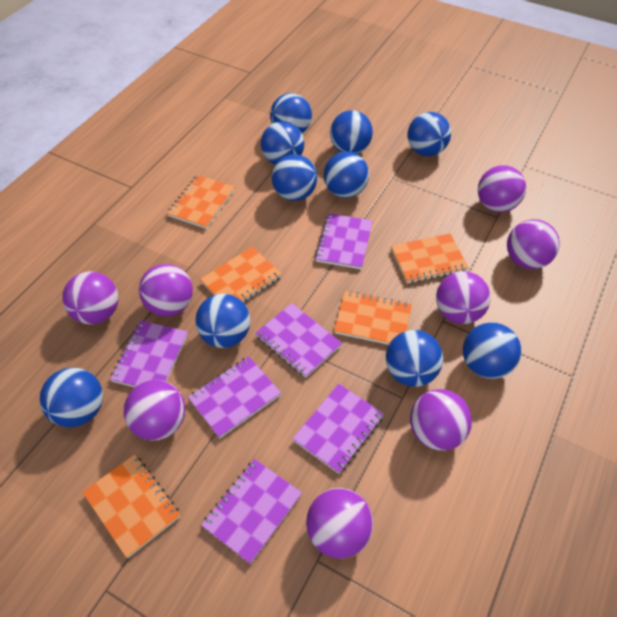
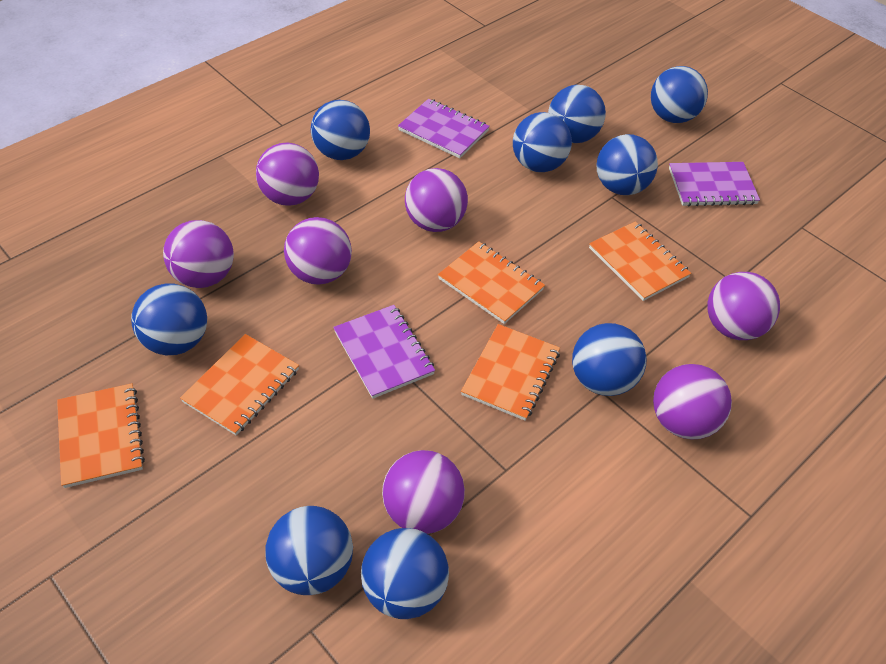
blue ball: 10 -> 9
purple ball: 8 -> 7
purple notebook: 6 -> 3

